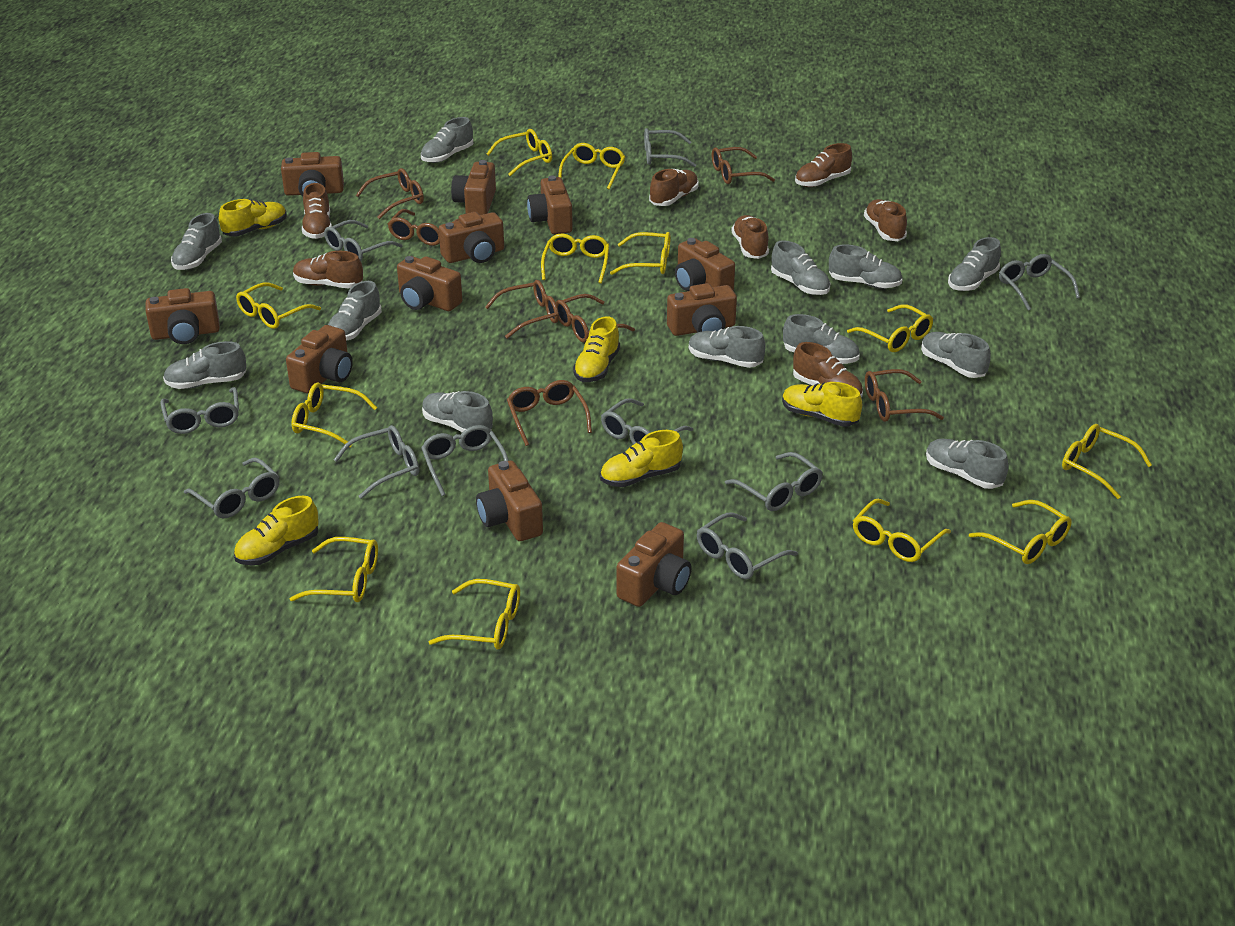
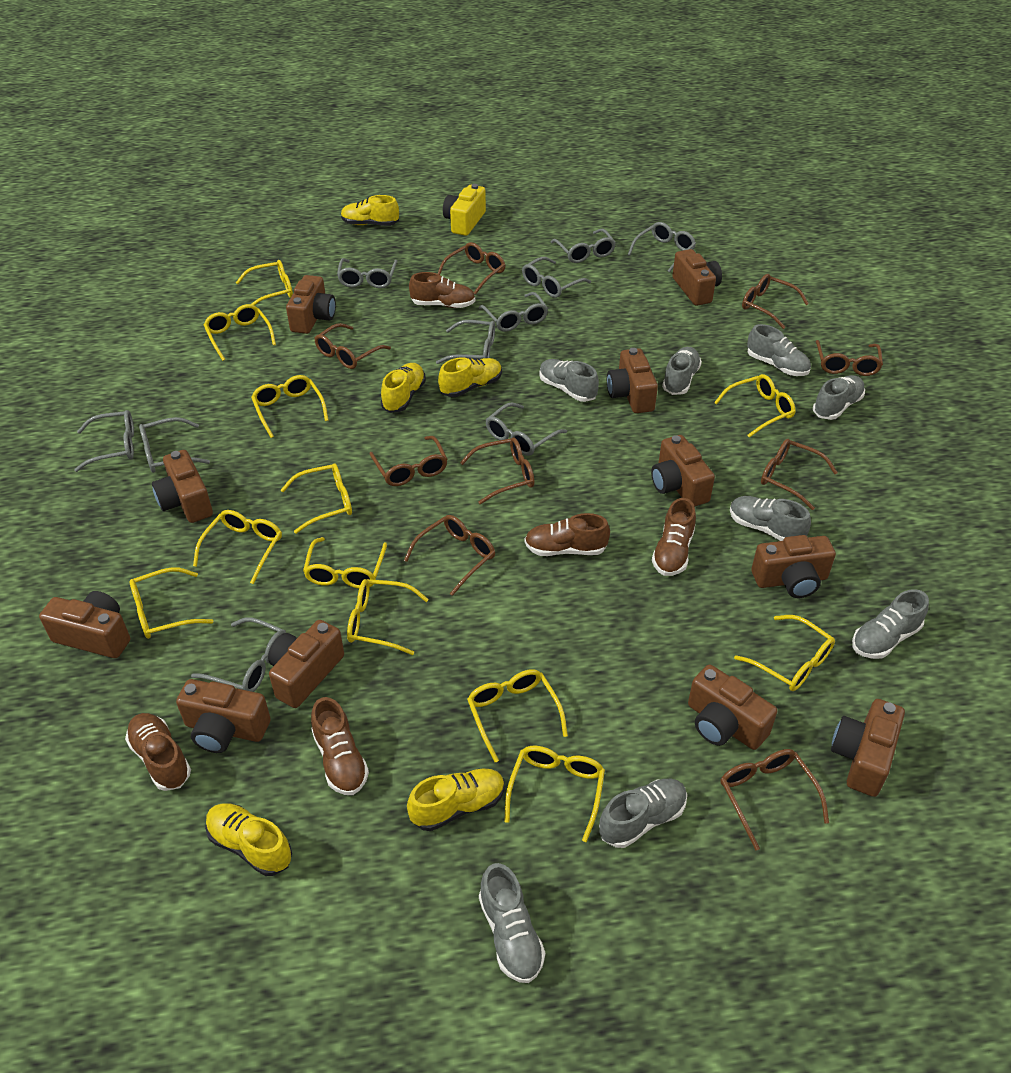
brown glasses: 7 -> 9
brown shoe: 7 -> 5
grey shoe: 12 -> 8
yellow camera: 0 -> 1

